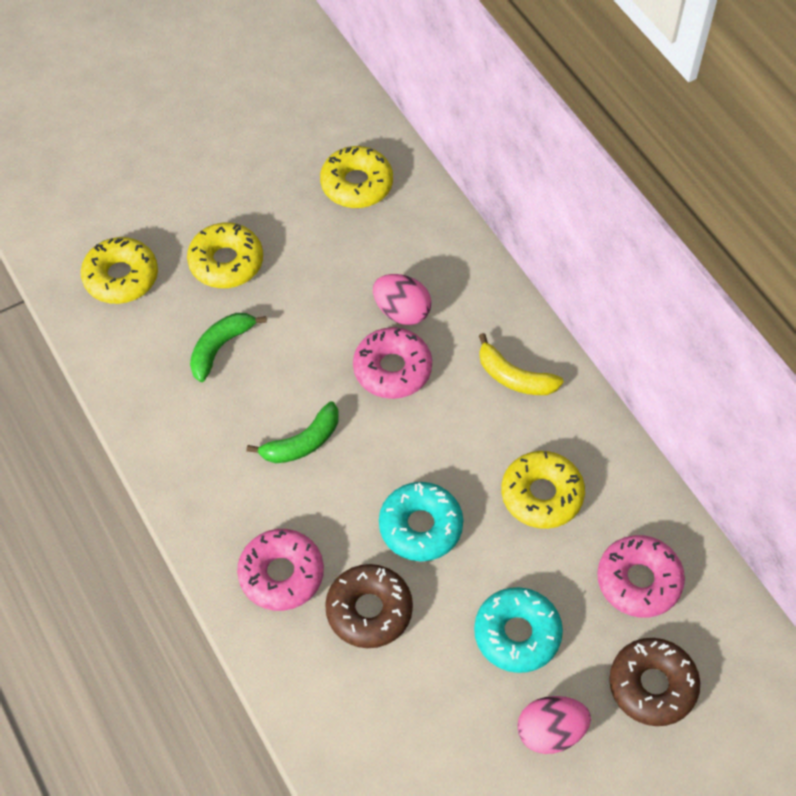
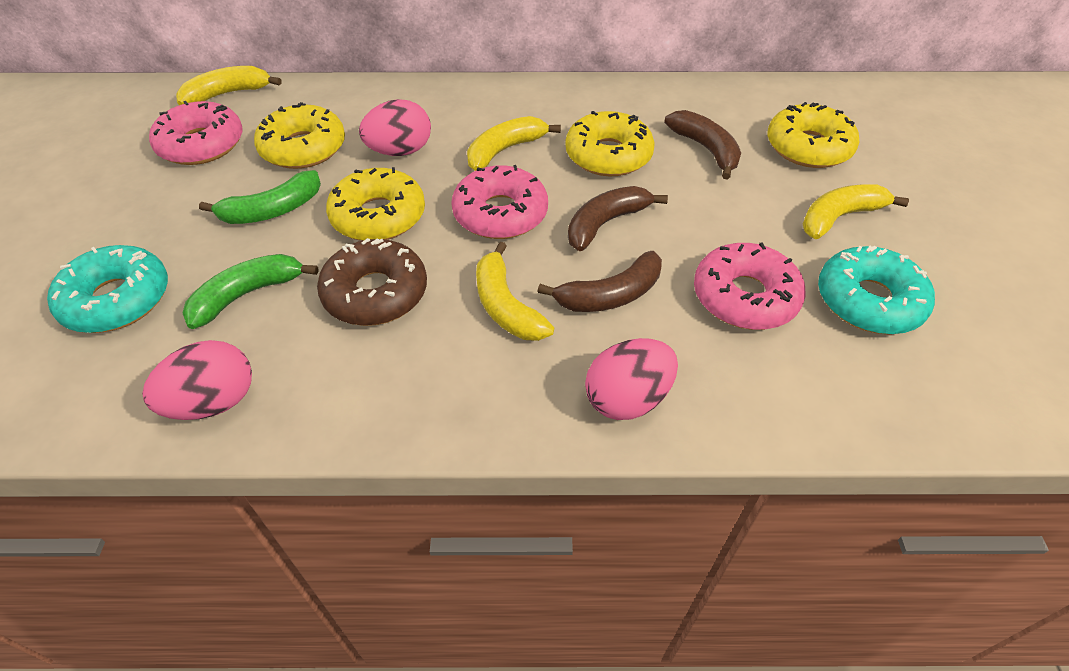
brown banana: 0 -> 3
brown donut: 2 -> 1
pink egg: 2 -> 3
yellow banana: 1 -> 4

